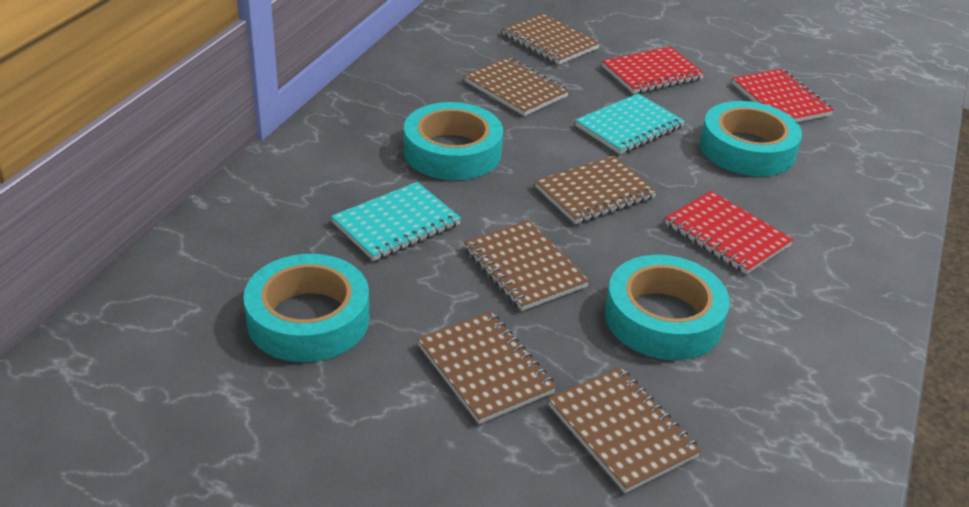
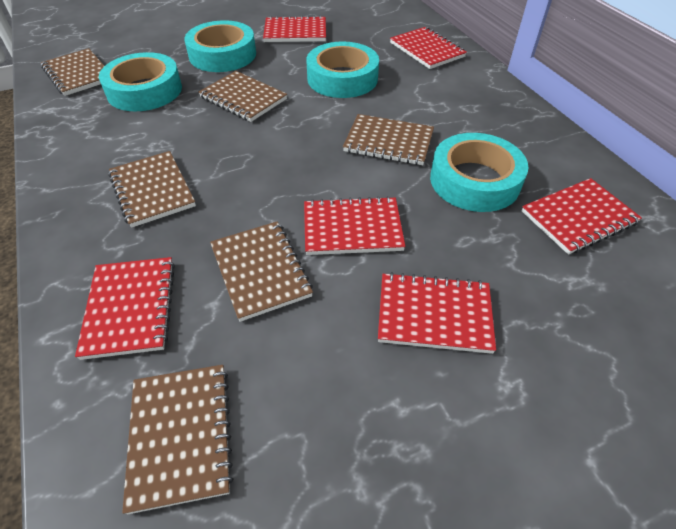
red notebook: 3 -> 6
turquoise notebook: 2 -> 0

